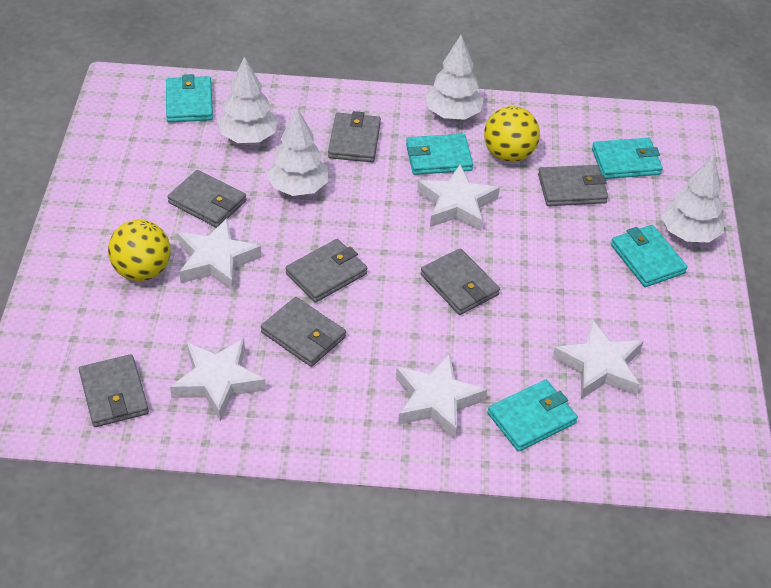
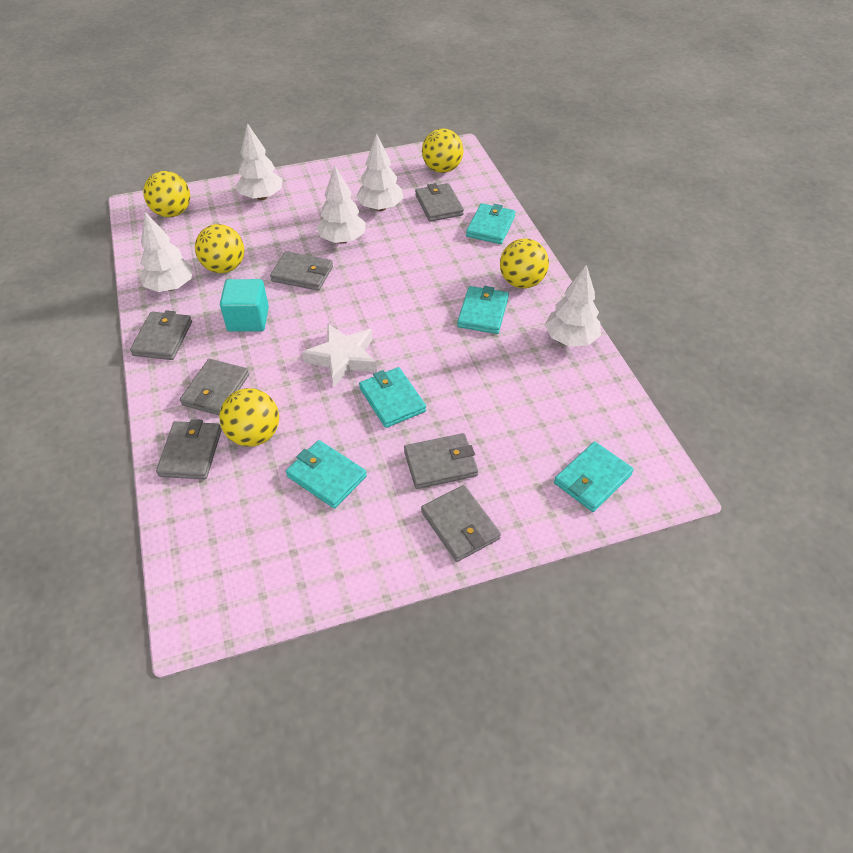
turquoise cube: 0 -> 1
white star: 5 -> 1
white tree: 4 -> 5
yellow ball: 2 -> 5

